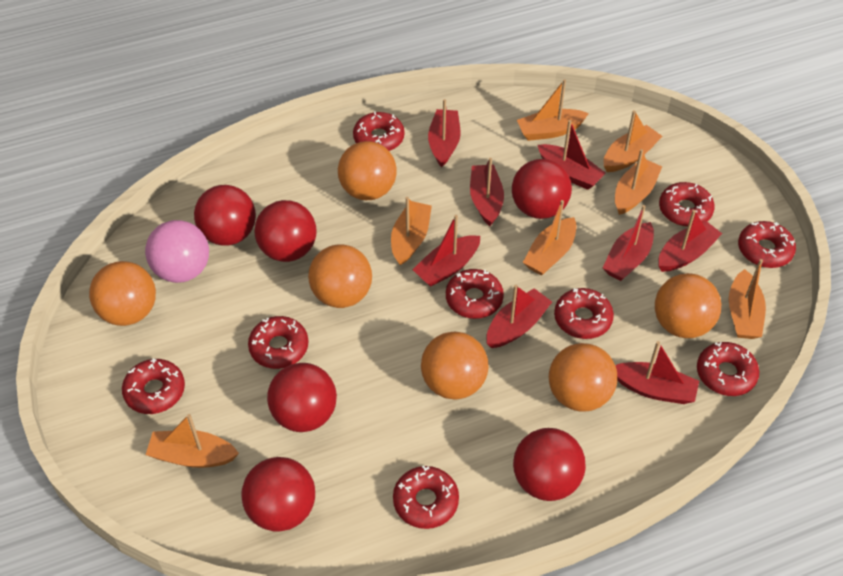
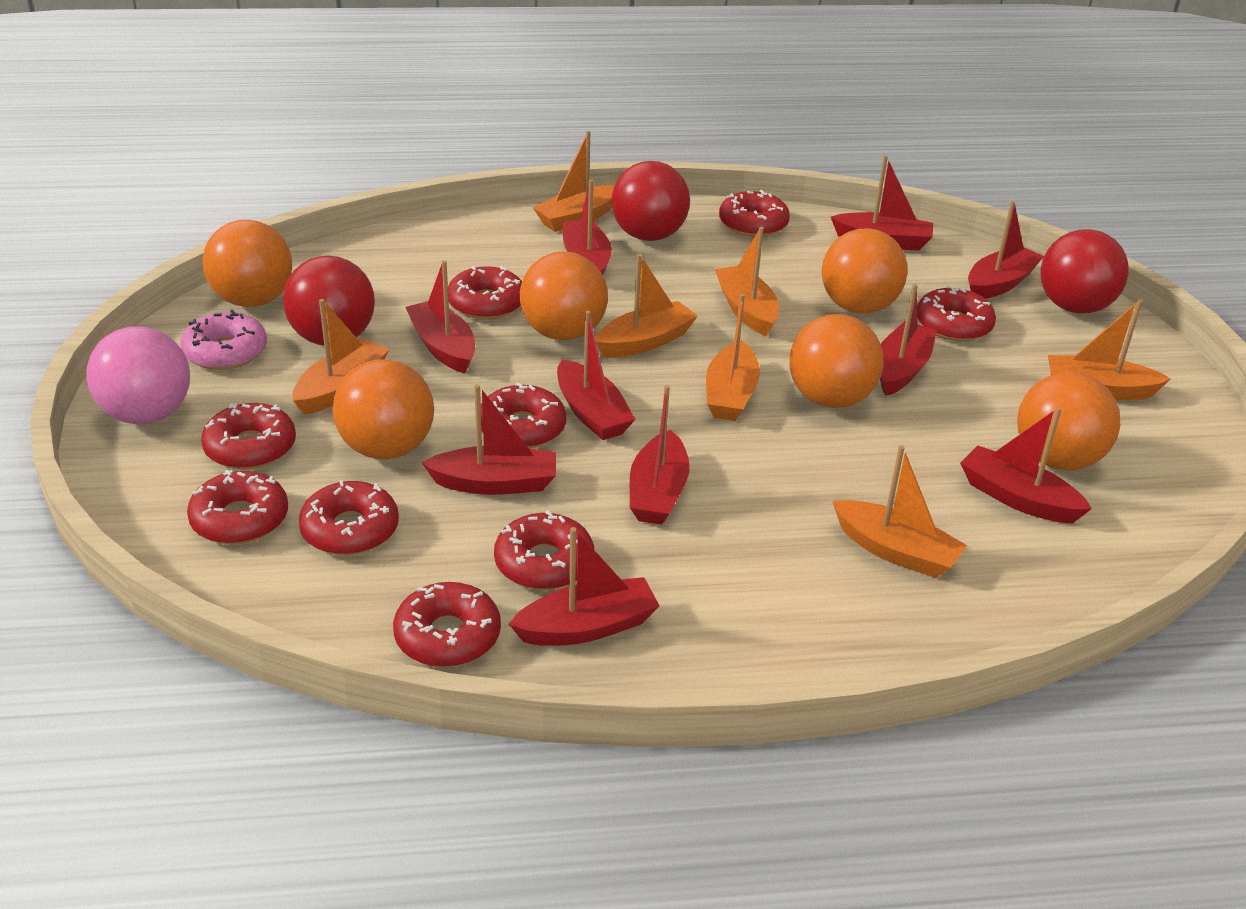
pink donut: 0 -> 1
red ball: 6 -> 3
red boat: 8 -> 10

